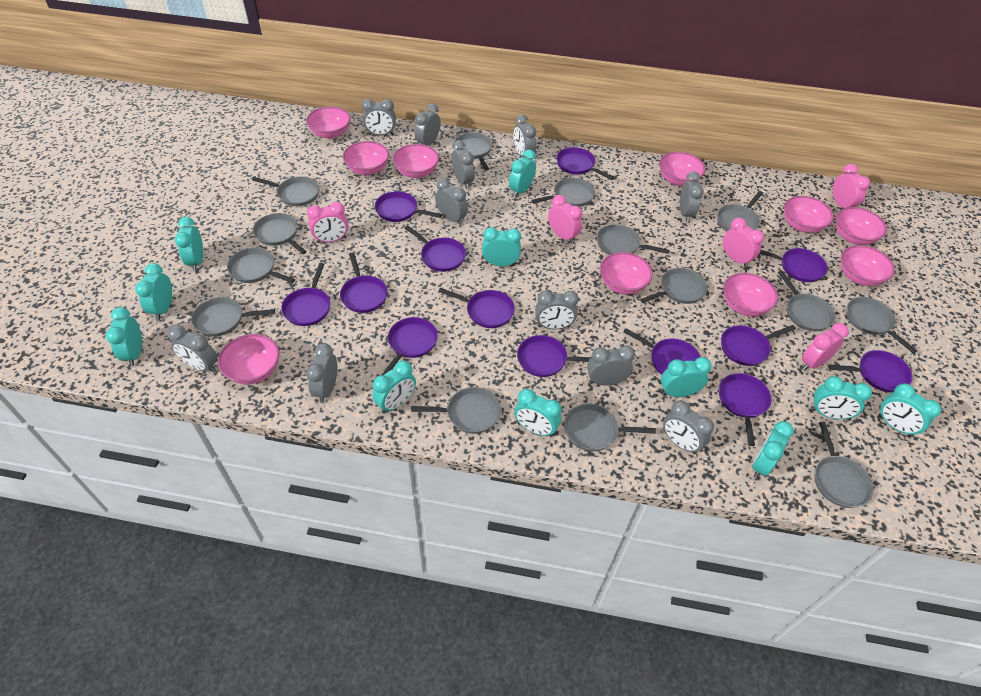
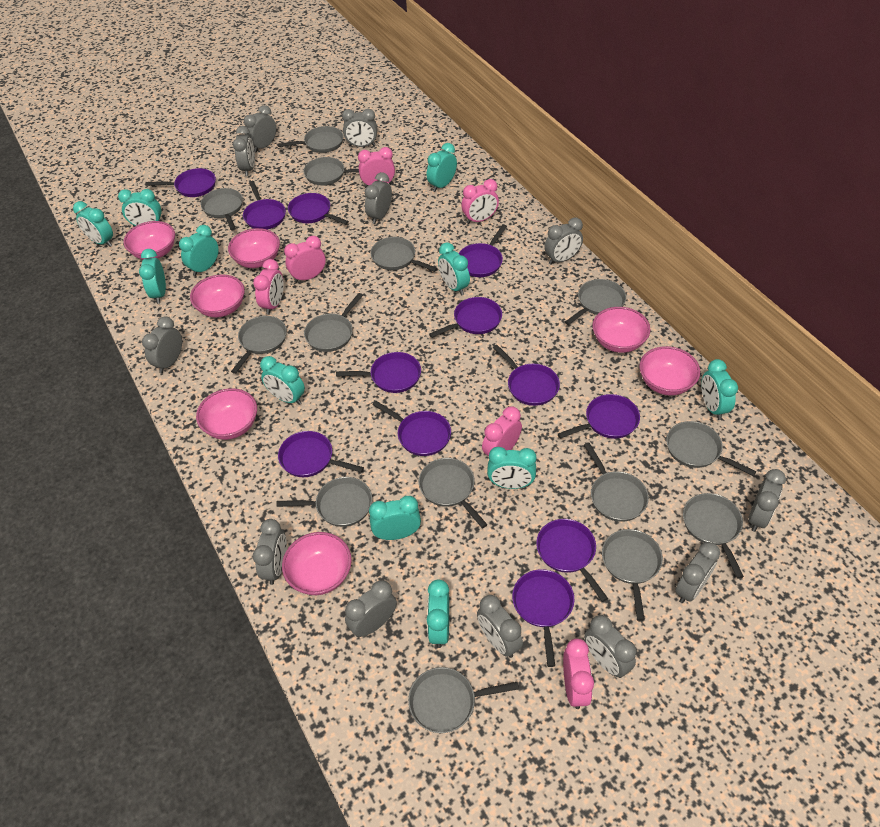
grey clock: 11 -> 12
pink bowl: 10 -> 7
pink clock: 5 -> 6
purple pan: 13 -> 12

